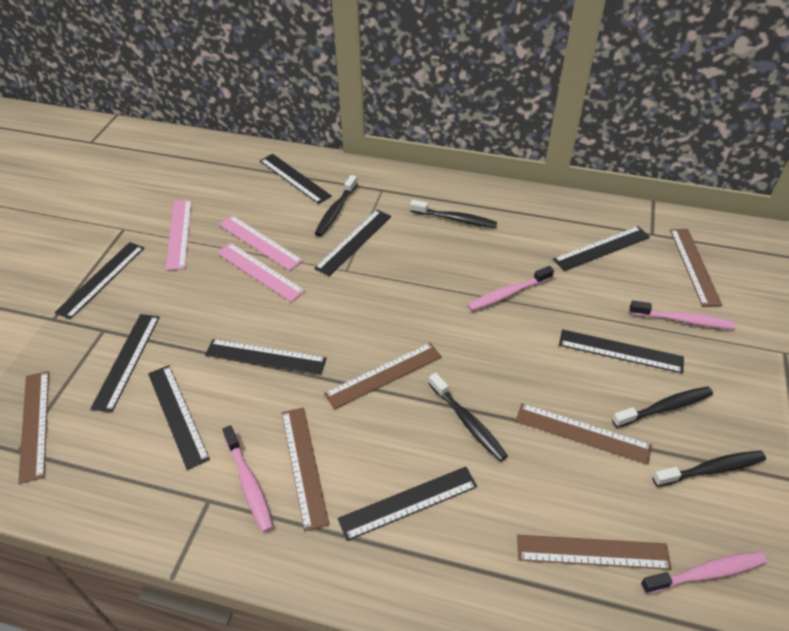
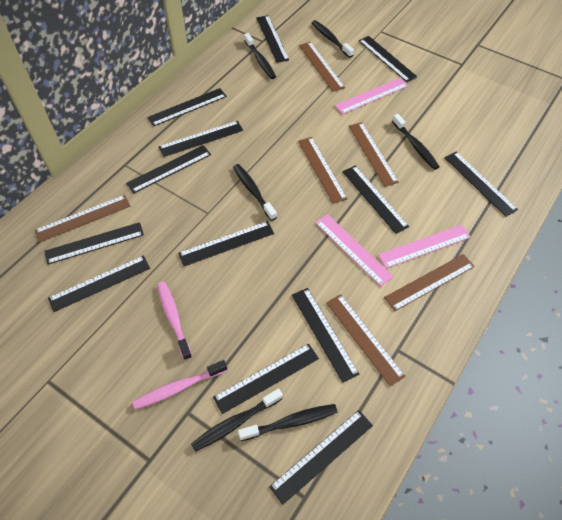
black ruler: 9 -> 13
black toothbrush: 5 -> 6
pink toothbrush: 4 -> 2

